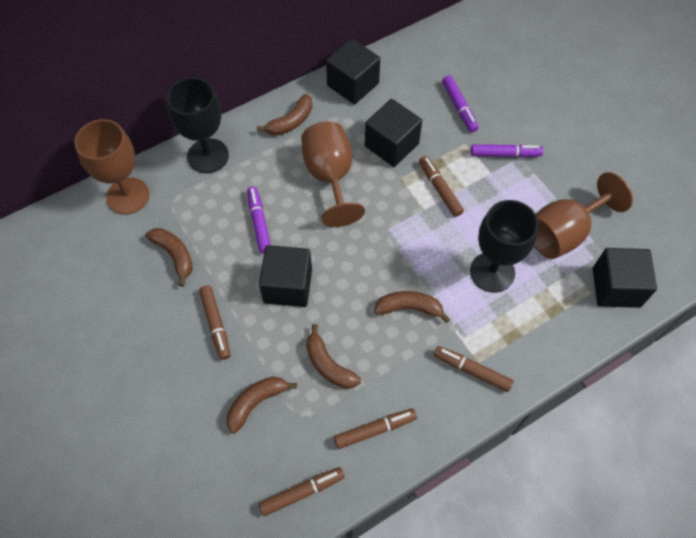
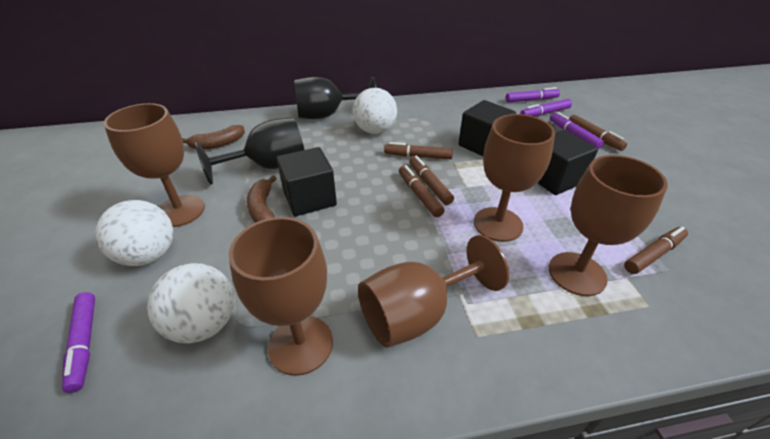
black cube: 4 -> 3
brown banana: 5 -> 2
brown goblet: 3 -> 5
purple marker: 3 -> 4
white ball: 0 -> 3

